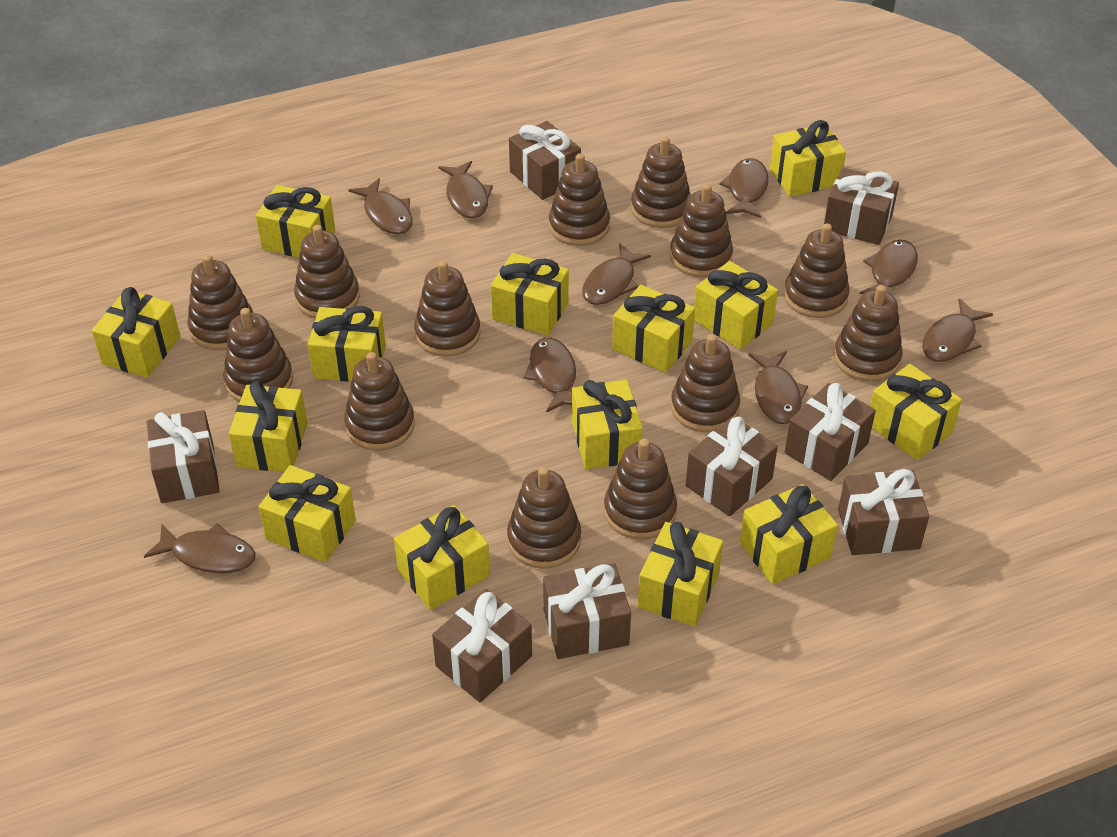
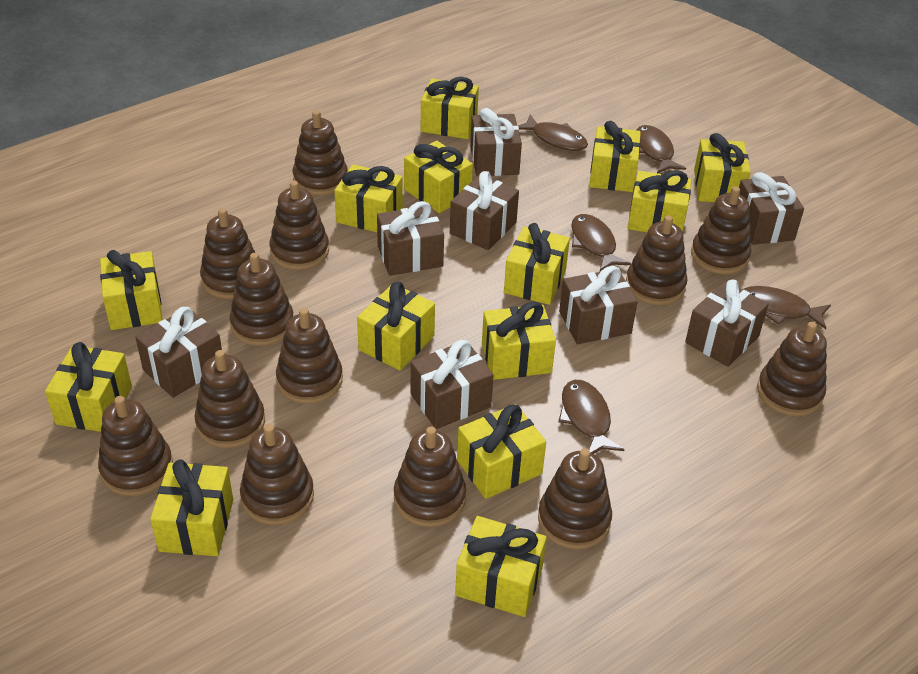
brown fish: 9 -> 5

